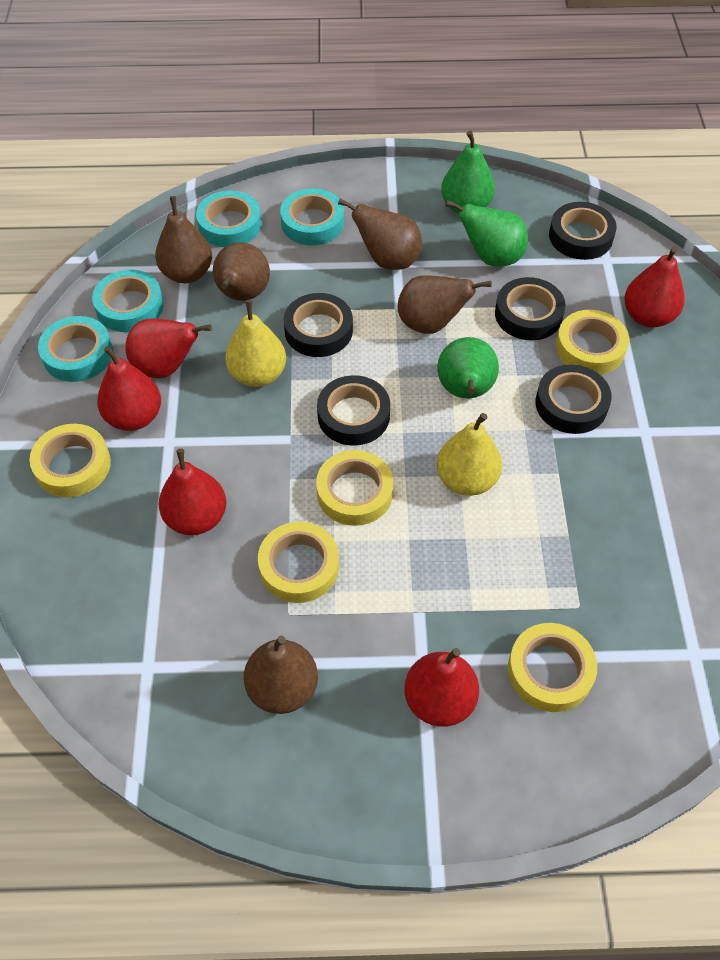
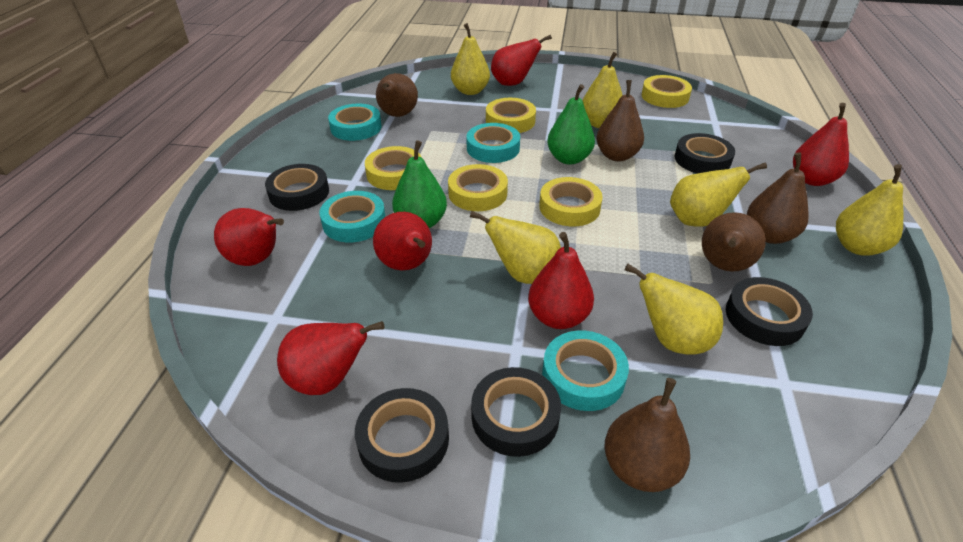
green pear: 3 -> 2
red pear: 5 -> 6
yellow pear: 2 -> 6

